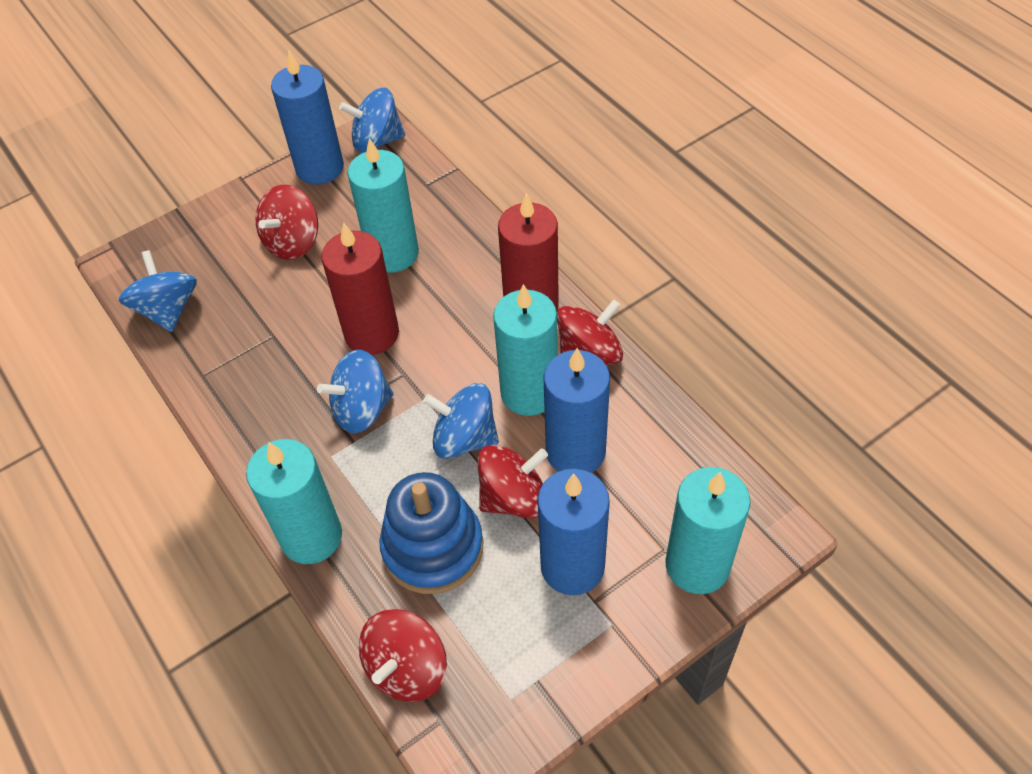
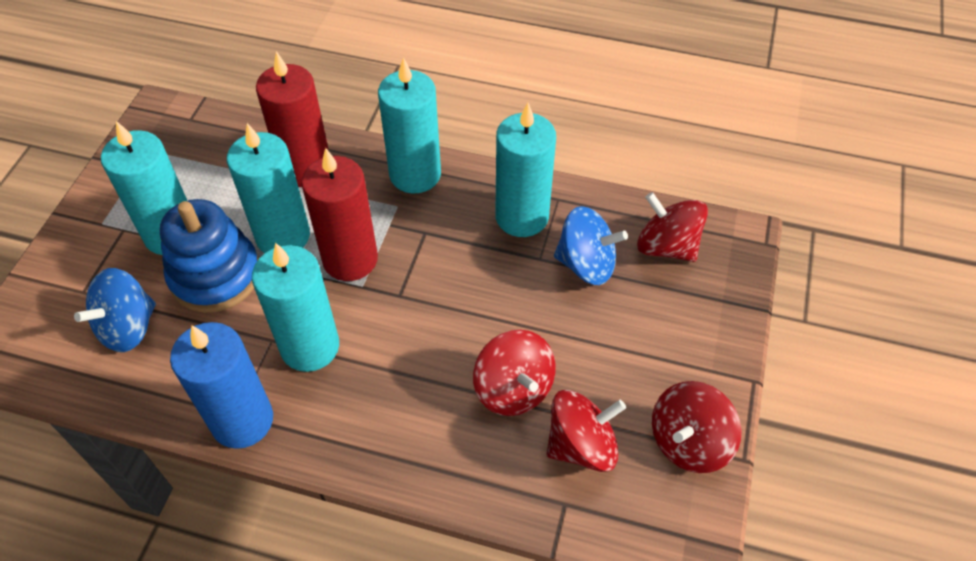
blue candle: 3 -> 1
blue spinning top: 4 -> 2
turquoise candle: 4 -> 5

